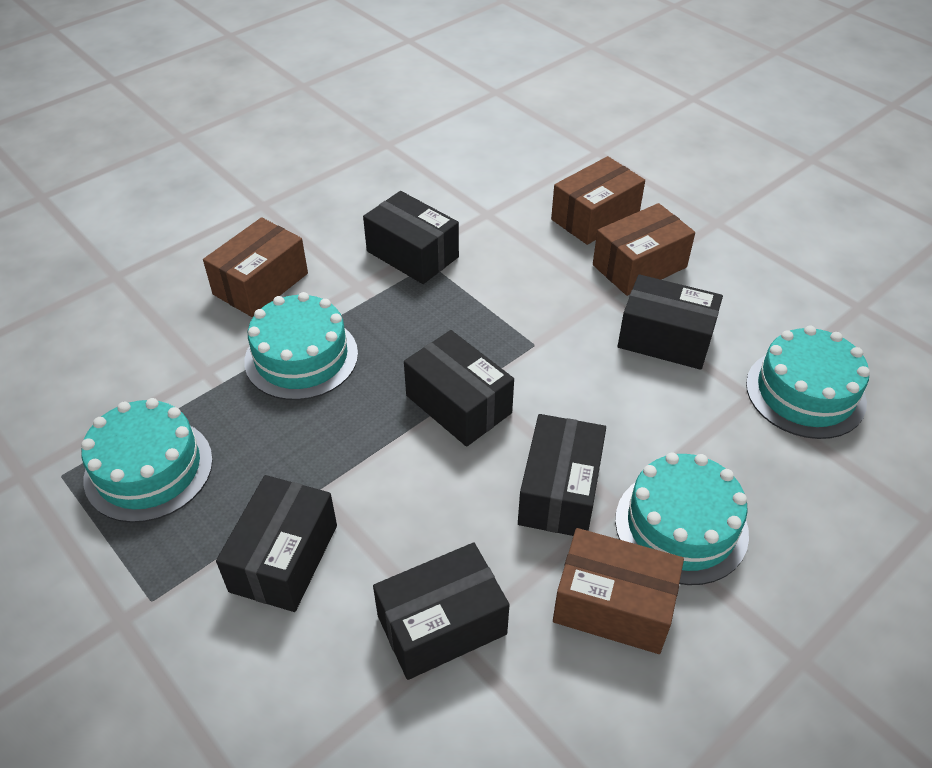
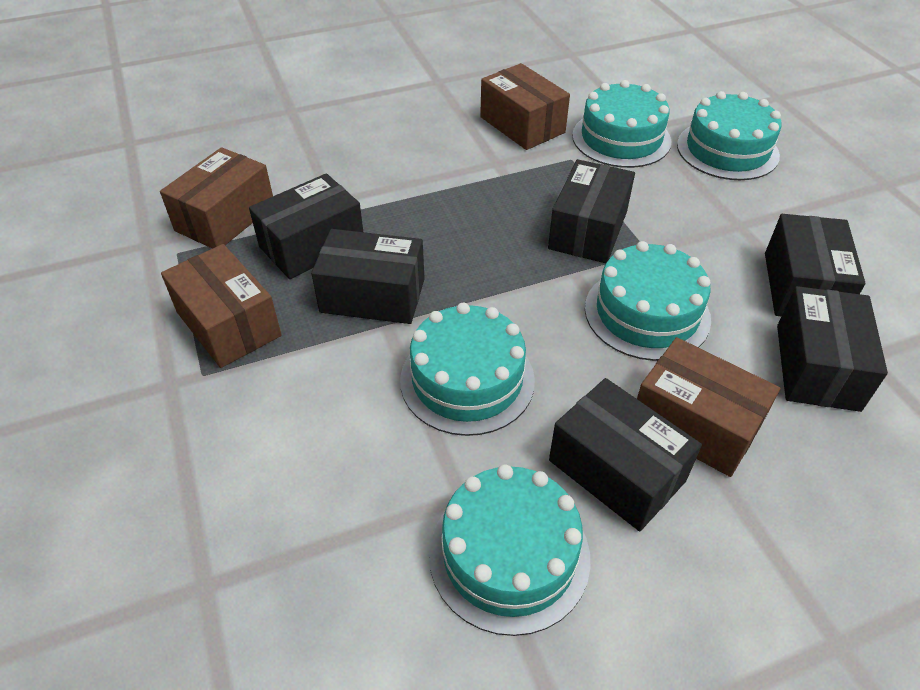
turquoise cake: 4 -> 5

